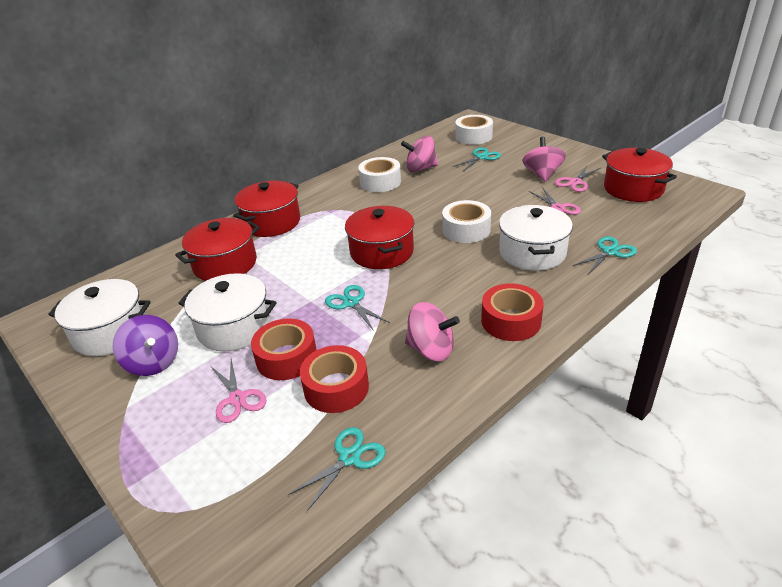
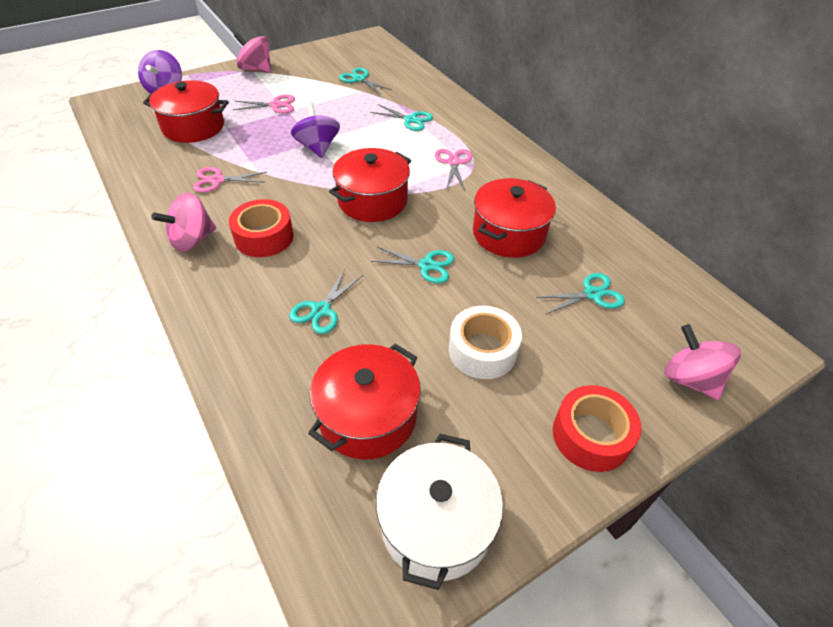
purple spinning top: 1 -> 2
red tape: 3 -> 2
turquoise scissors: 4 -> 5
white pot: 3 -> 1
white tape: 3 -> 1

